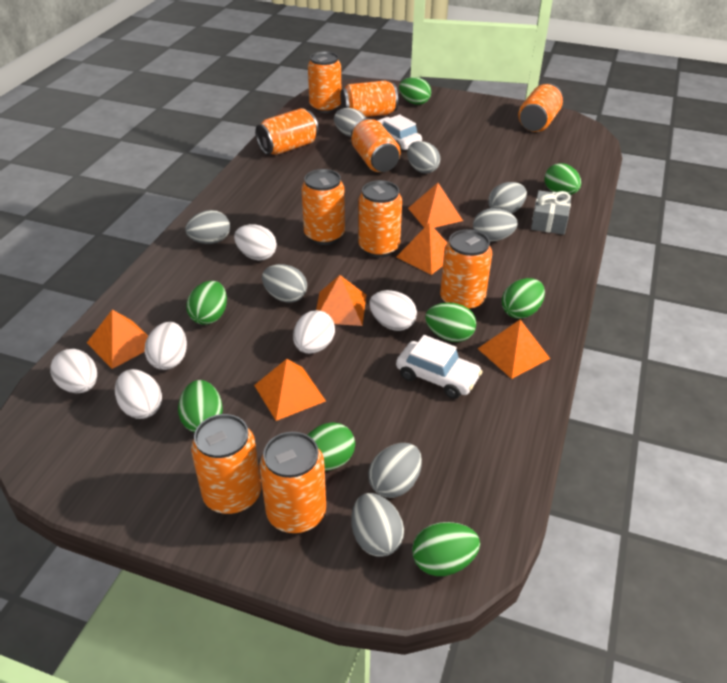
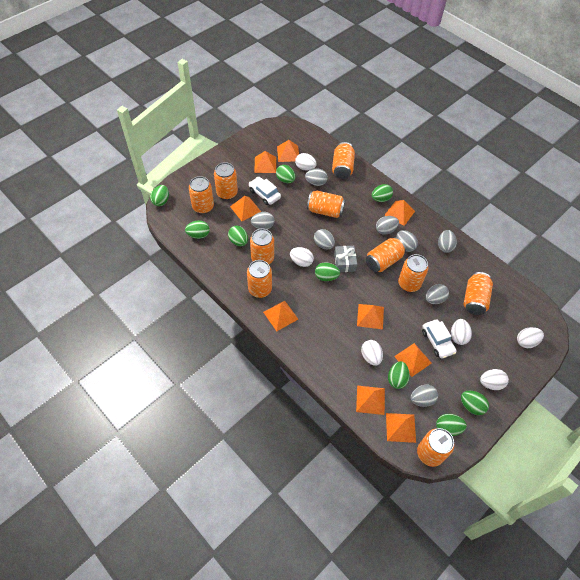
green egg: 8 -> 9
orange pyramid: 6 -> 9

